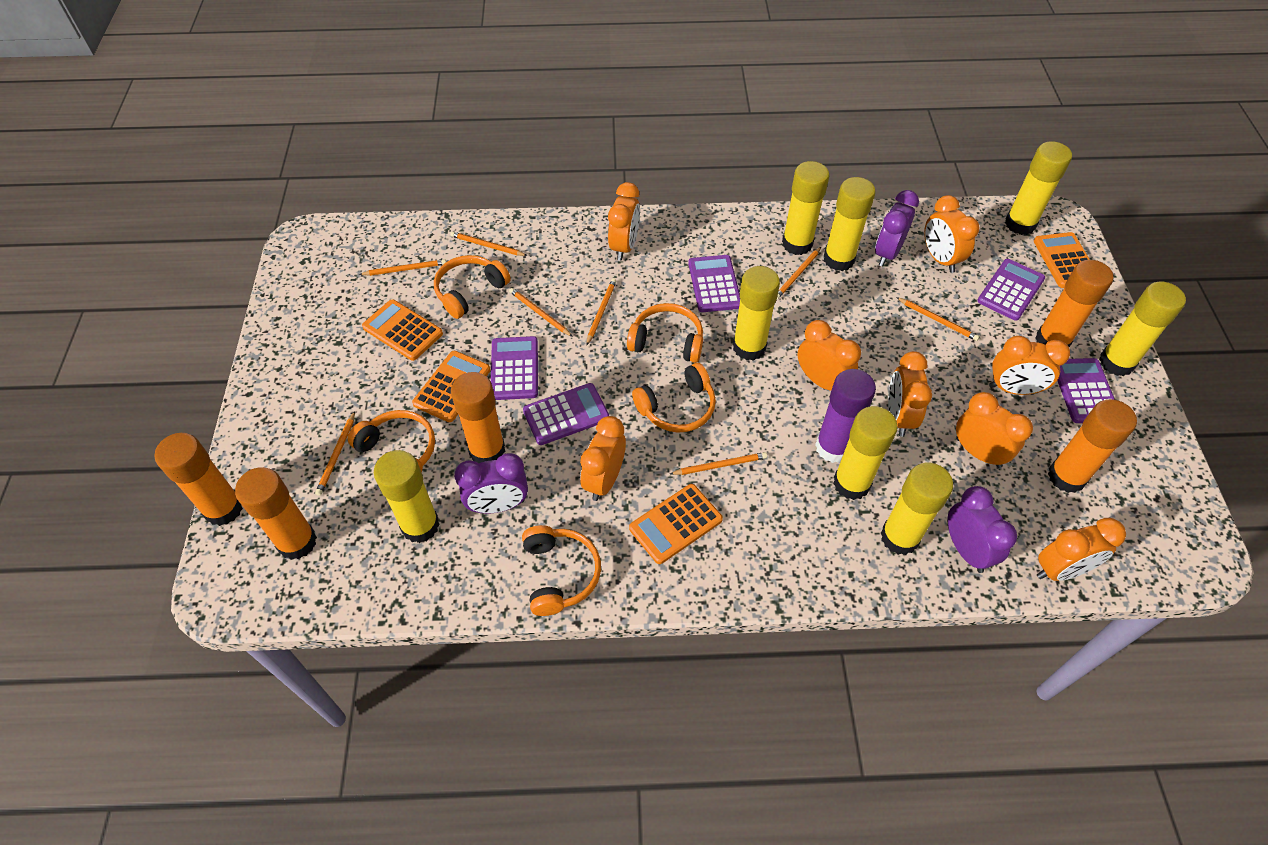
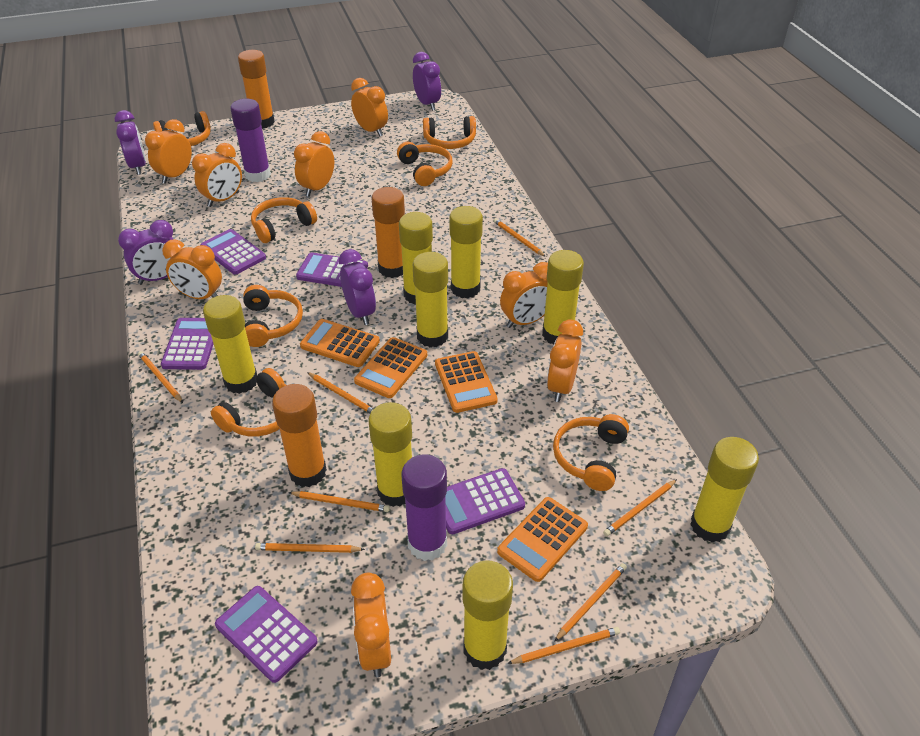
orange glue stick: 5 -> 3
orange headphones: 5 -> 7
purple clock: 3 -> 4
purple glue stick: 1 -> 2

